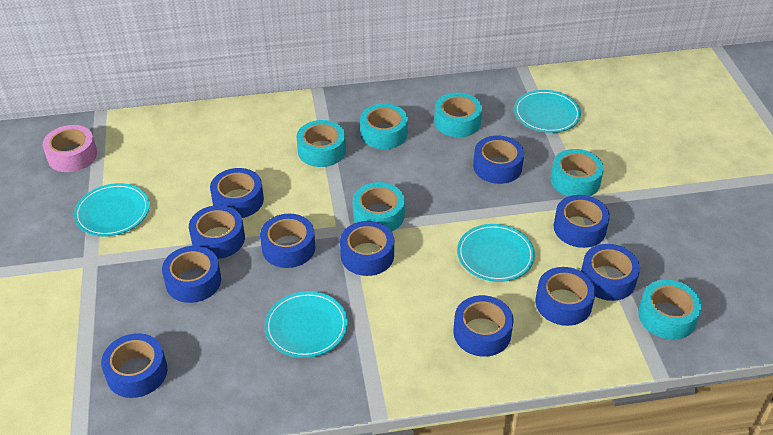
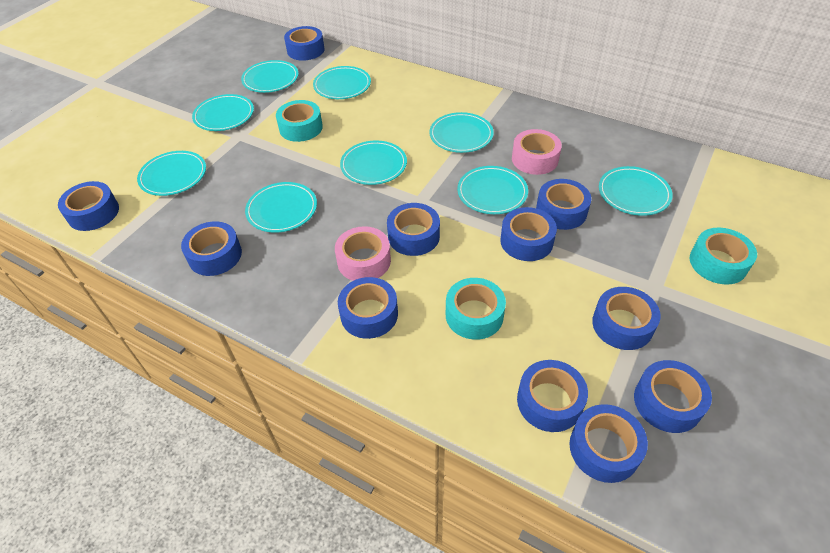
pink tape: 1 -> 2
turquoise plate: 4 -> 9
turquoise tape: 6 -> 3

